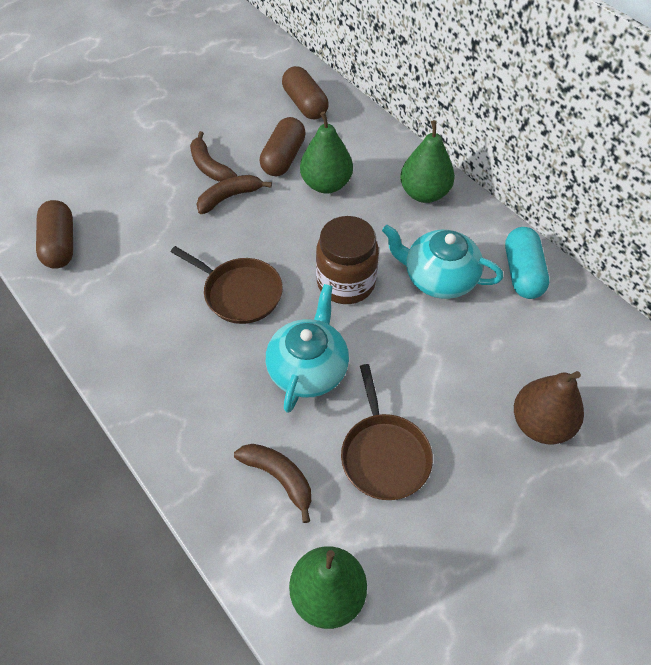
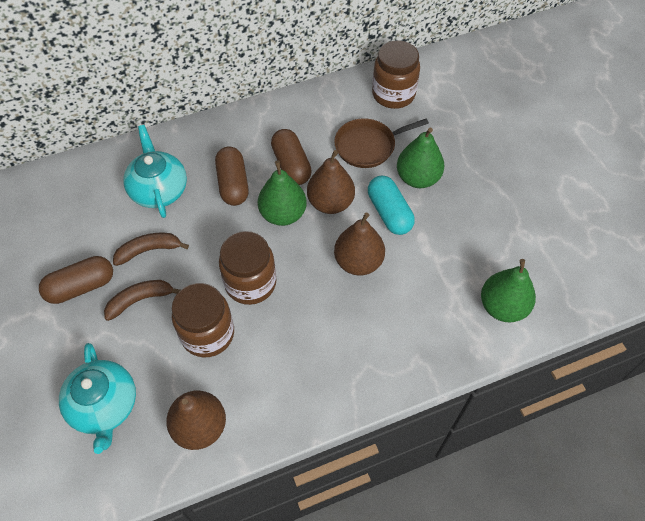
brown banana: 3 -> 2
brown jar: 1 -> 3
brown pan: 2 -> 1
brown pear: 1 -> 3

